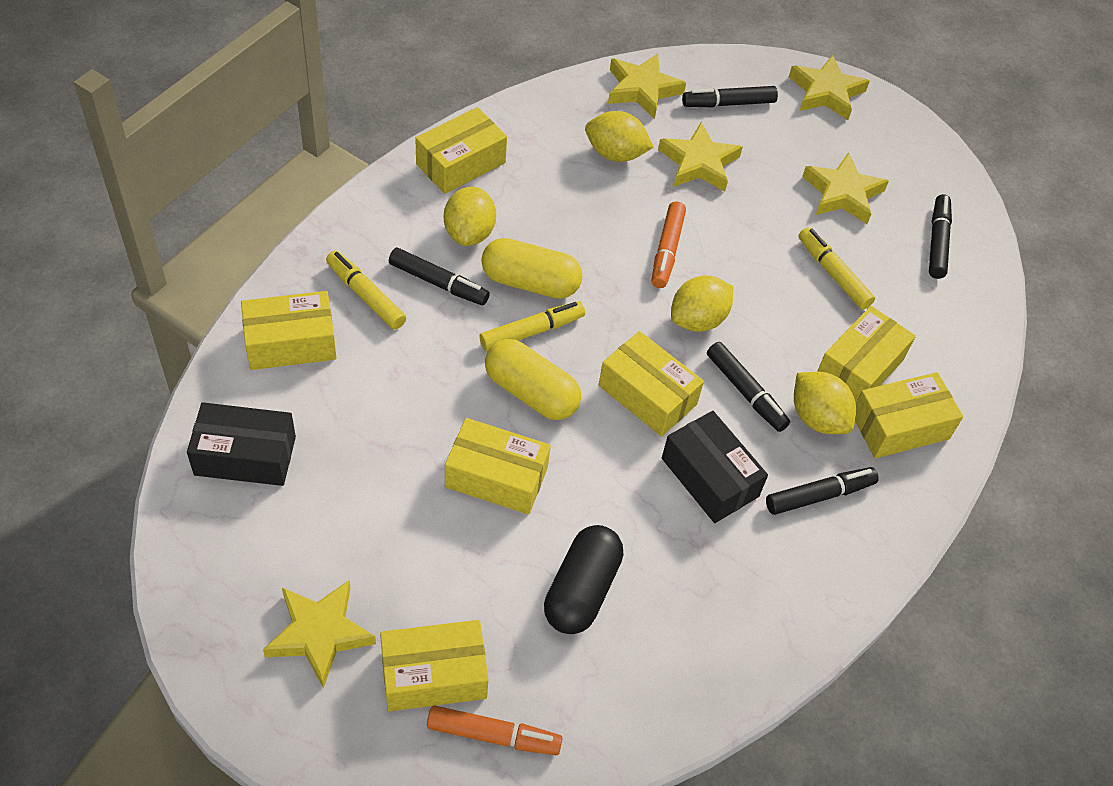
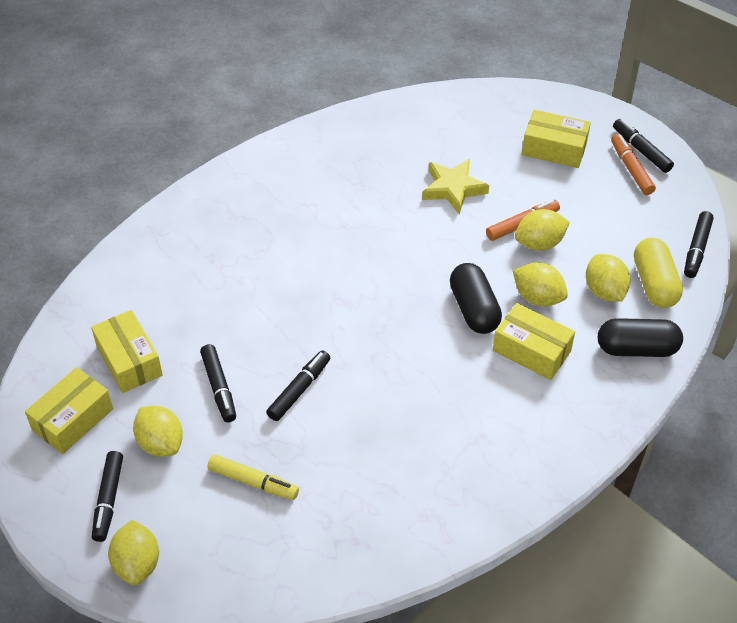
black box: 2 -> 0
black capsule: 1 -> 2
yellow box: 7 -> 4
yellow capsule: 2 -> 1
yellow lemon: 4 -> 5
yellow marker: 3 -> 1
yellow star: 5 -> 1

